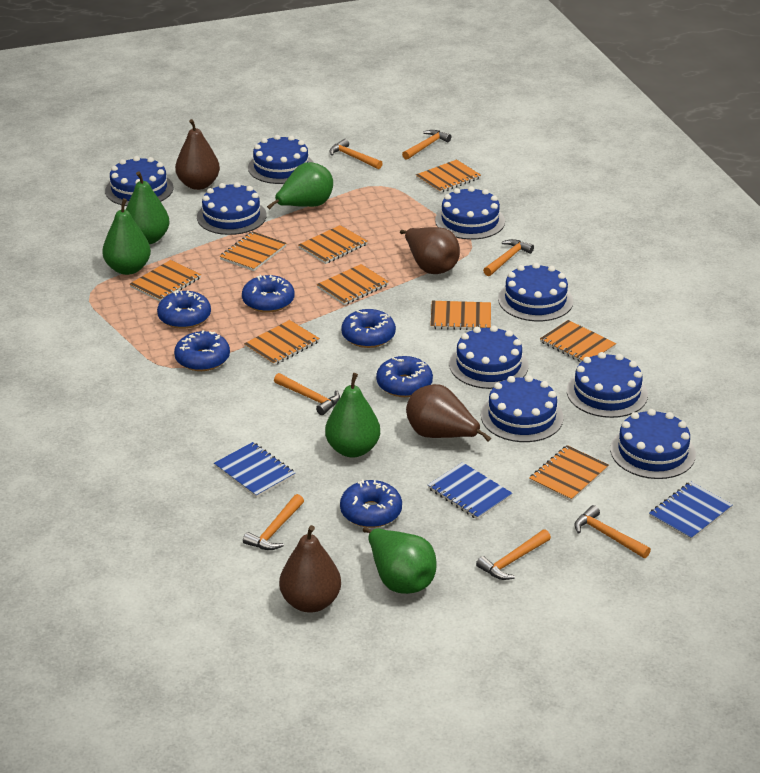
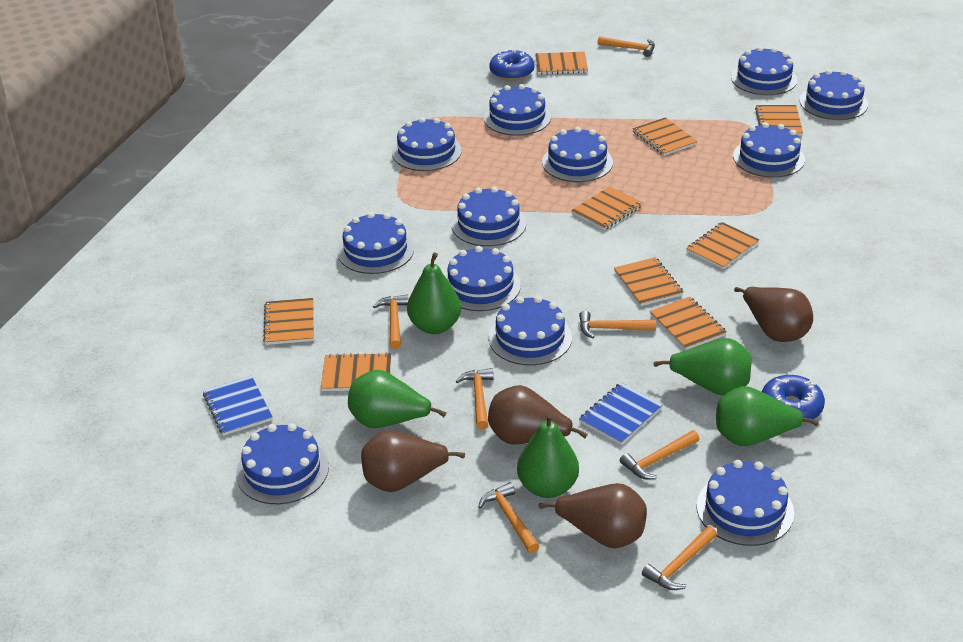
blue cake: 9 -> 12
blue donut: 6 -> 2
blue notebook: 3 -> 2

